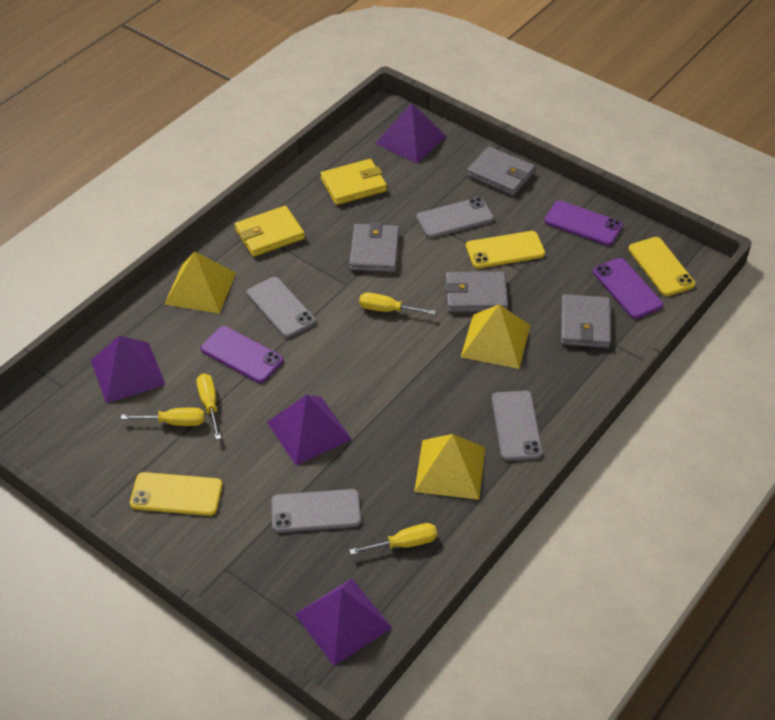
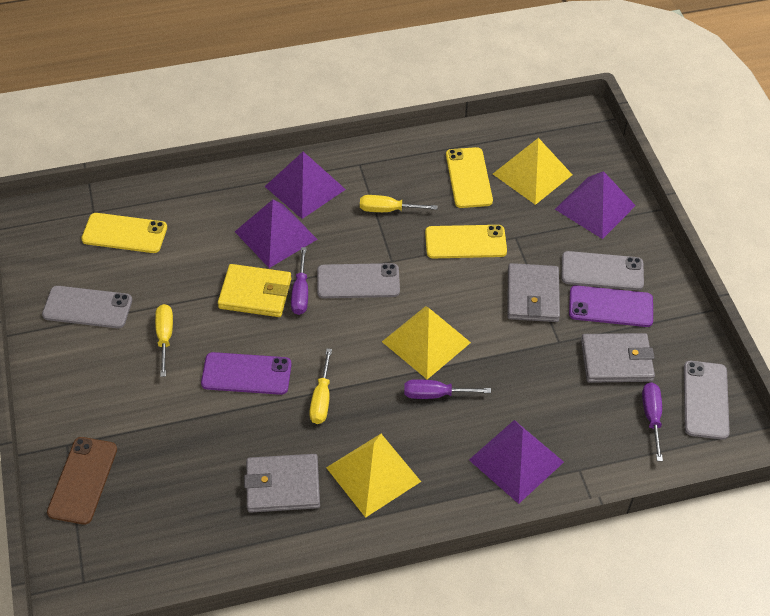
brown phone: 0 -> 1
grey wallet: 4 -> 3
purple phone: 3 -> 2
purple screwdriver: 0 -> 3
yellow screwdriver: 4 -> 3
yellow wallet: 2 -> 1

